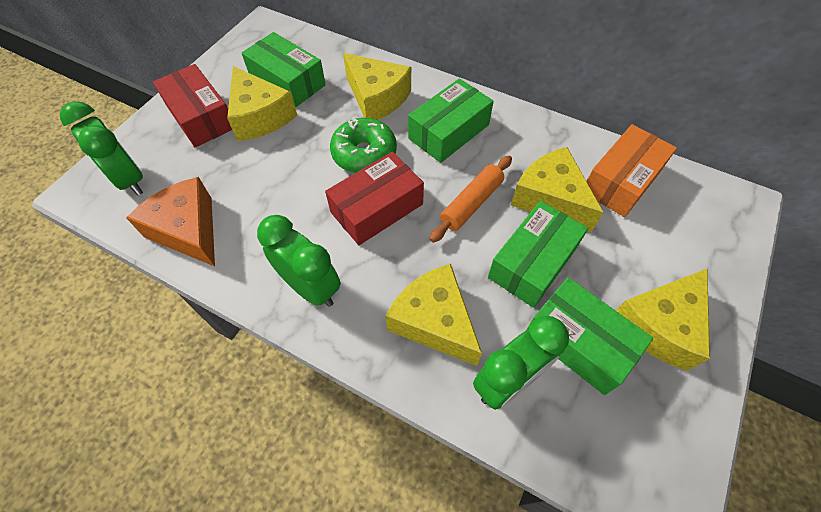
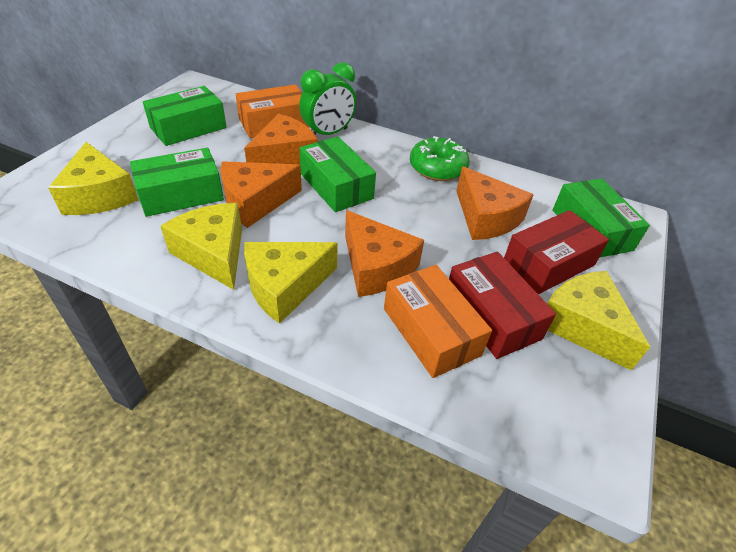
green clock: 3 -> 1
orange box: 1 -> 2
orange cheese: 1 -> 4
orange rolling pin: 1 -> 0
yellow cheese: 5 -> 4

